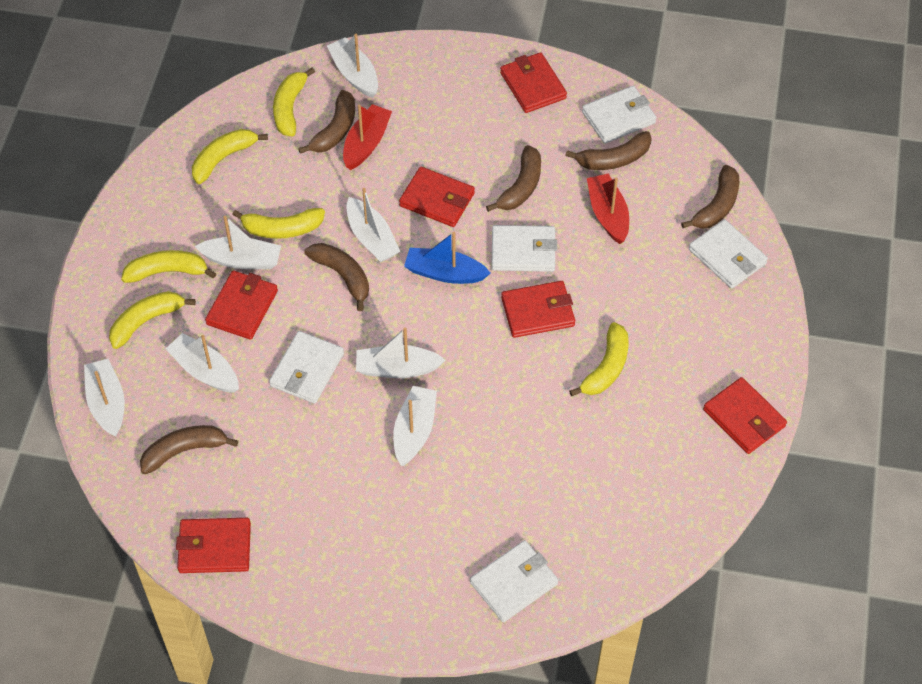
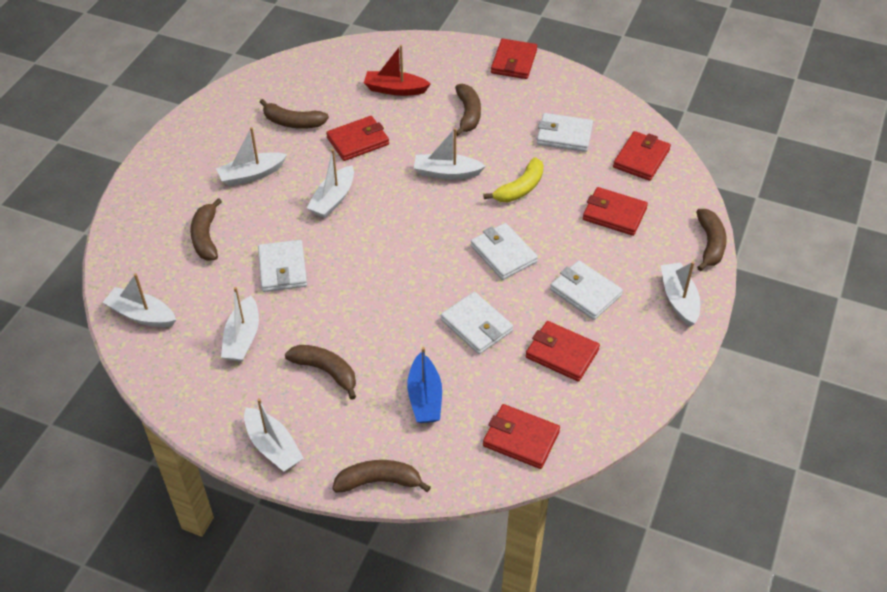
red boat: 2 -> 1
yellow banana: 6 -> 1

